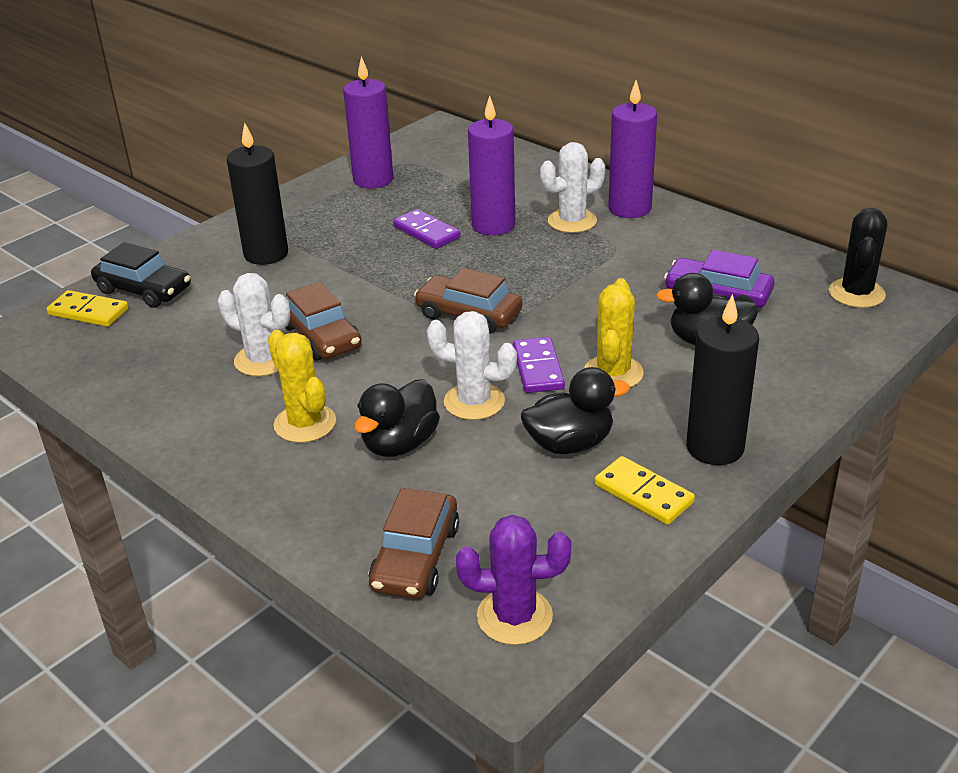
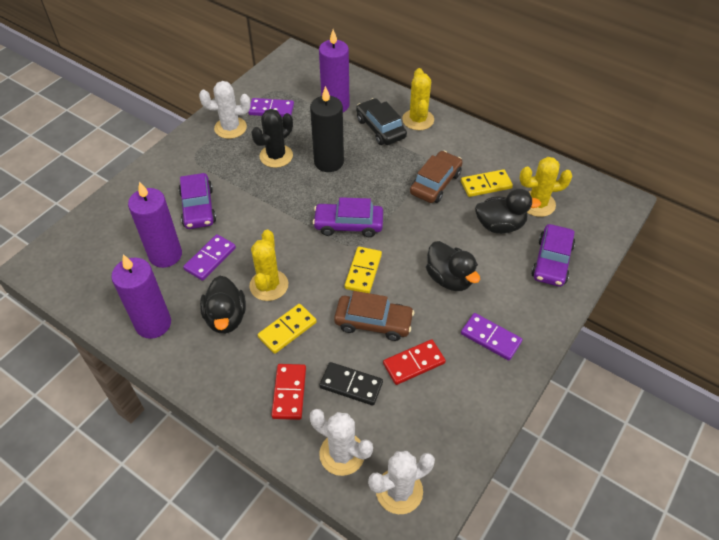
black candle: 2 -> 1
black domino: 0 -> 1
brown car: 3 -> 2
purple cactus: 1 -> 0
purple car: 1 -> 3
purple domino: 2 -> 3
red domino: 0 -> 2
yellow cactus: 2 -> 3
yellow domino: 2 -> 3

